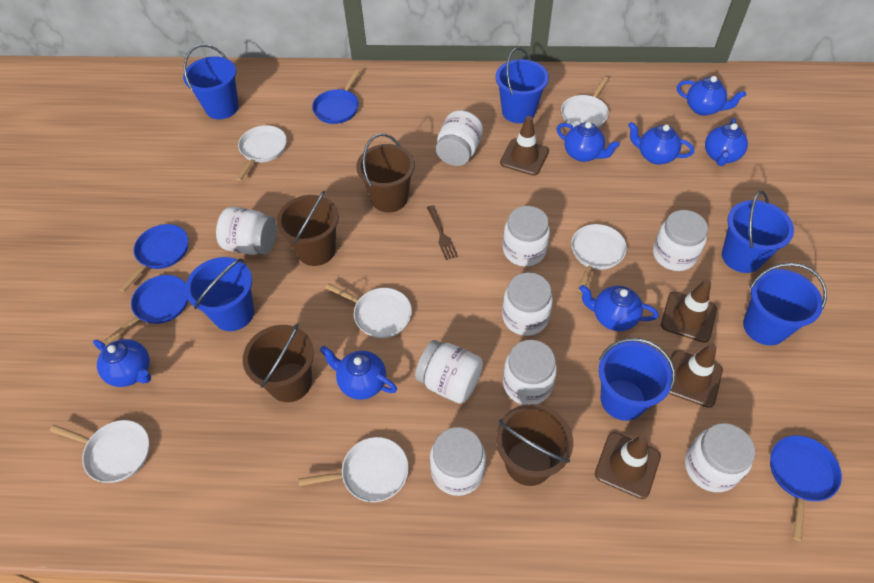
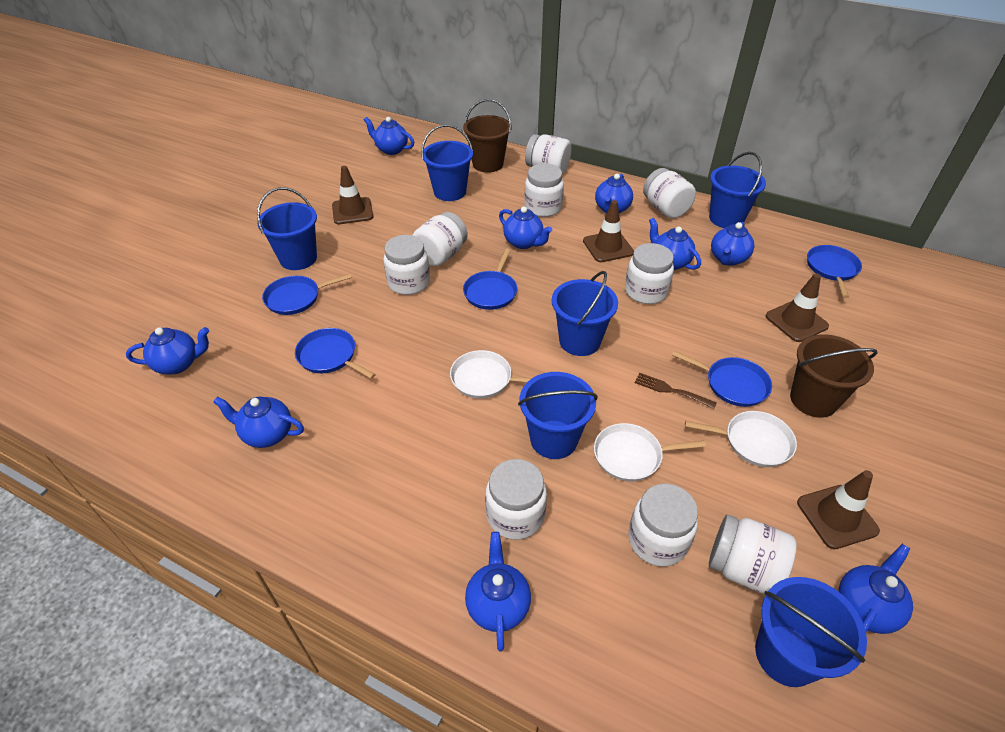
blue pan: 4 -> 5
blue teapot: 7 -> 9
brown bucket: 4 -> 2
white pan: 6 -> 3

